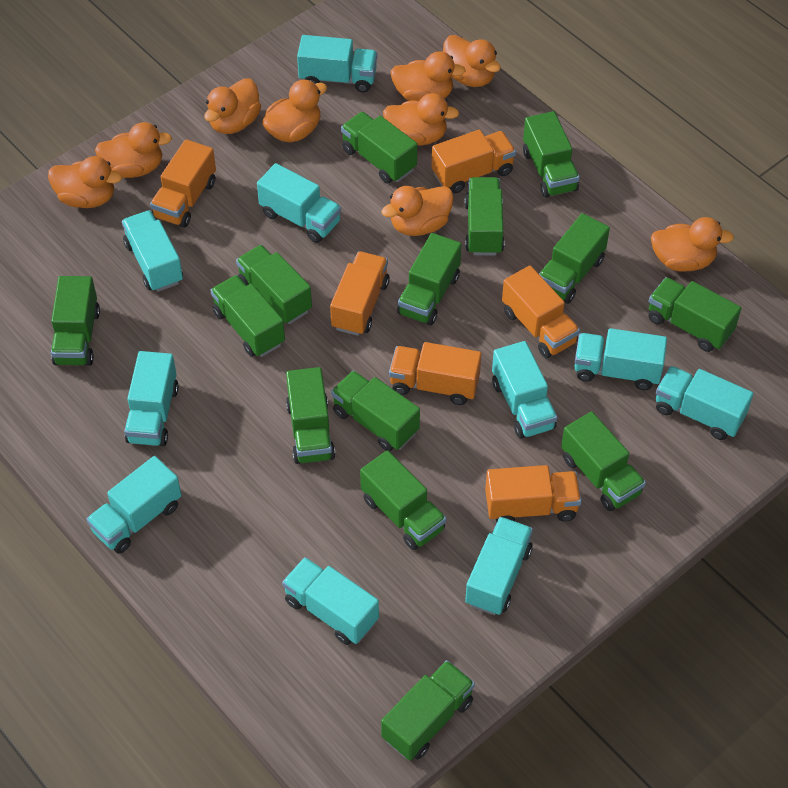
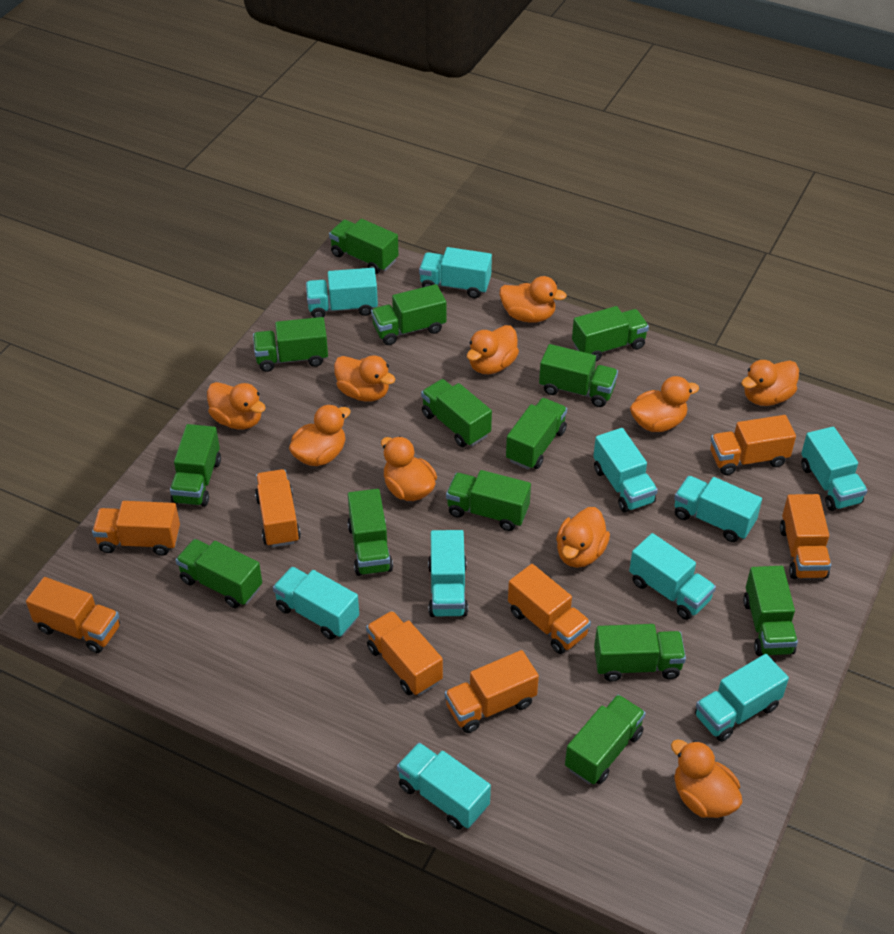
orange duck: 9 -> 10
orange truck: 6 -> 8

